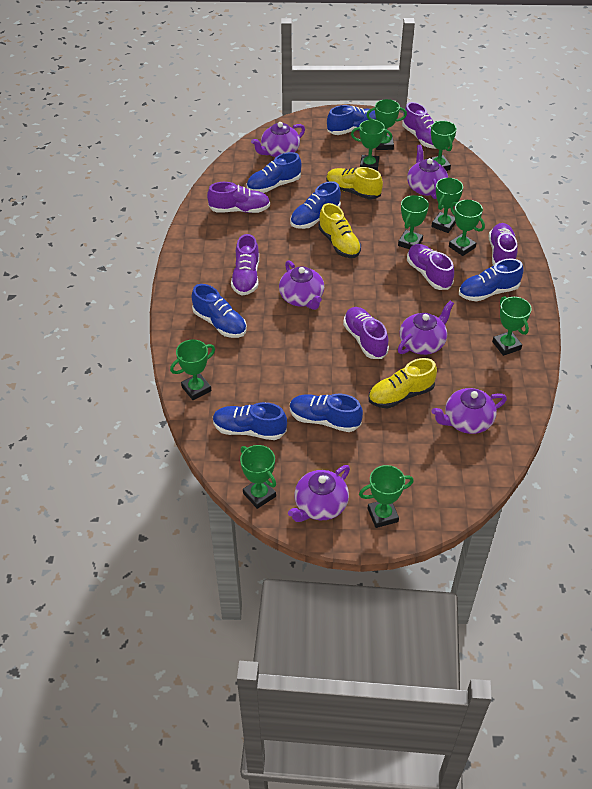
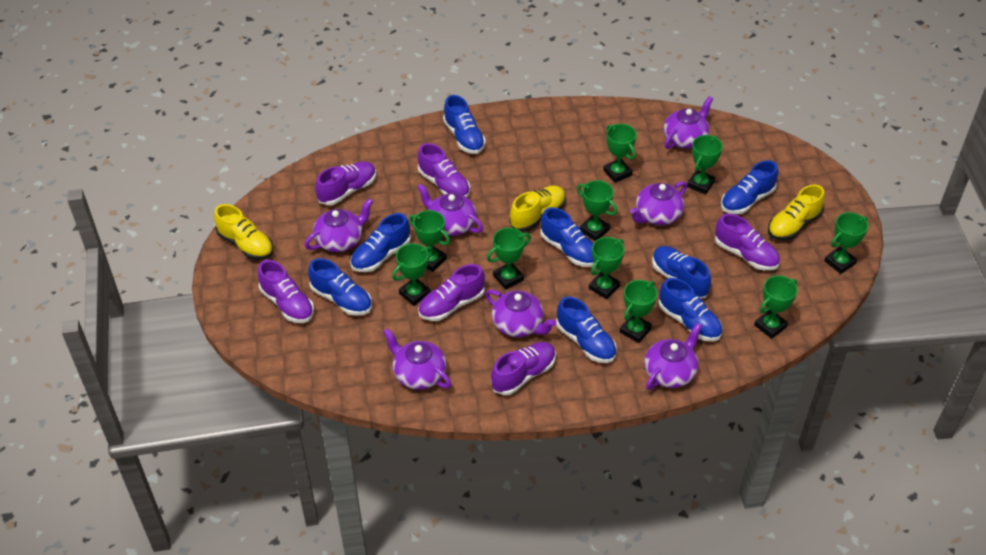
blue shoe: 7 -> 8
purple teapot: 6 -> 7

